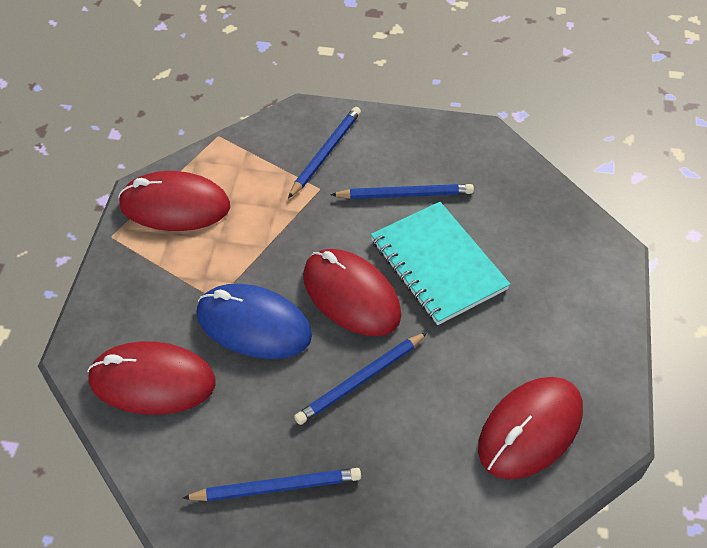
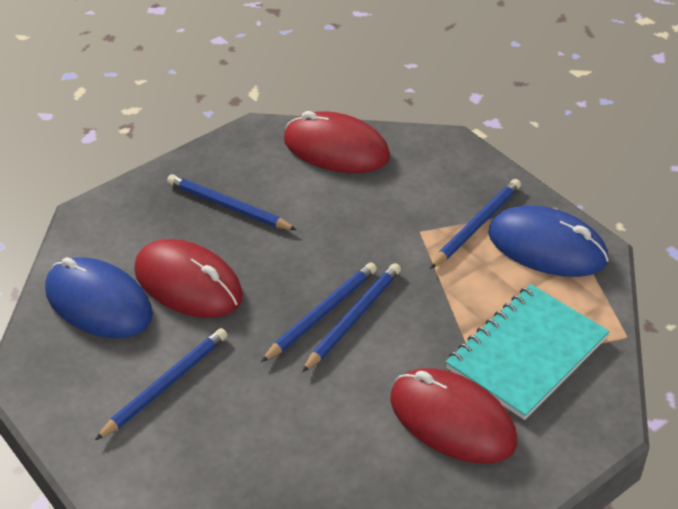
blue mouse: 1 -> 2
blue pencil: 4 -> 5
red mouse: 4 -> 3

